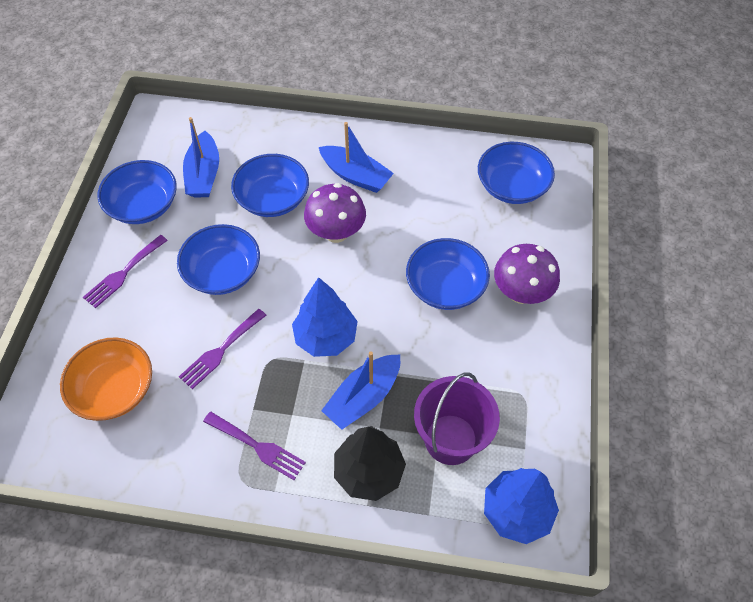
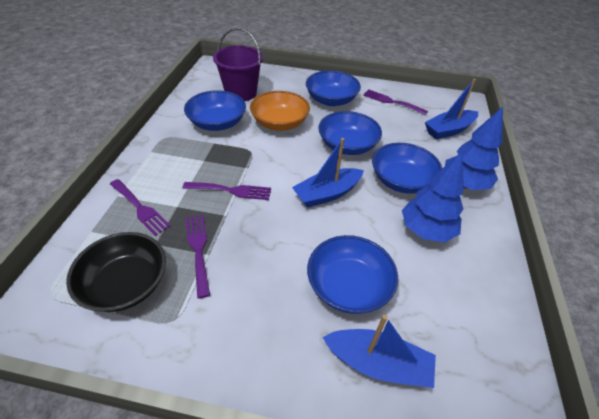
black bowl: 0 -> 1
black tree: 1 -> 0
purple fork: 3 -> 4
purple mushroom: 2 -> 0

